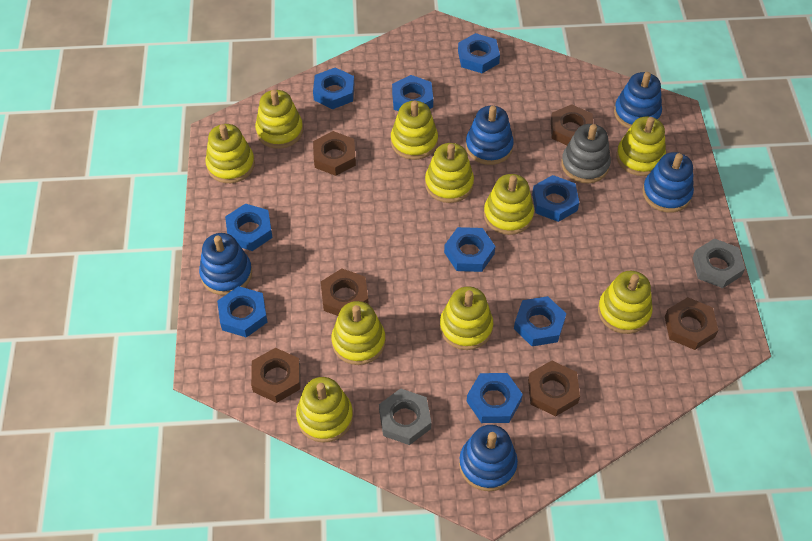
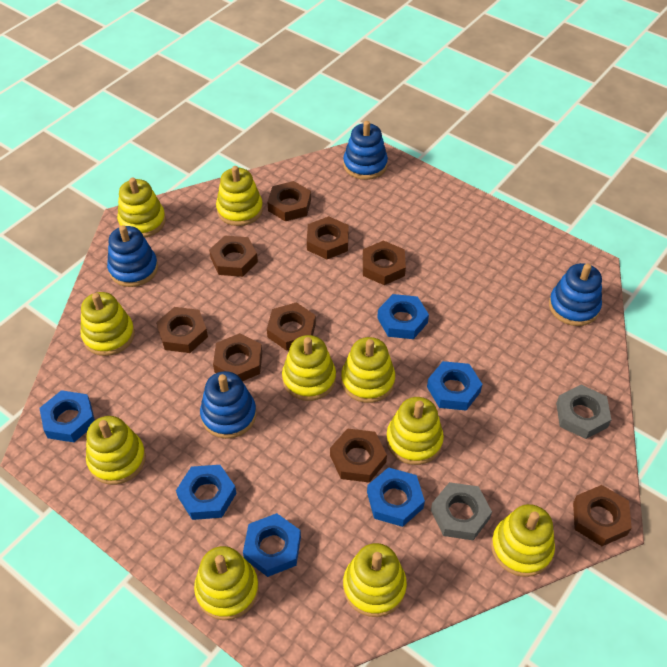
blue nut: 9 -> 6
blue stacking toy: 5 -> 4
brown nut: 6 -> 9
grey stacking toy: 1 -> 0

